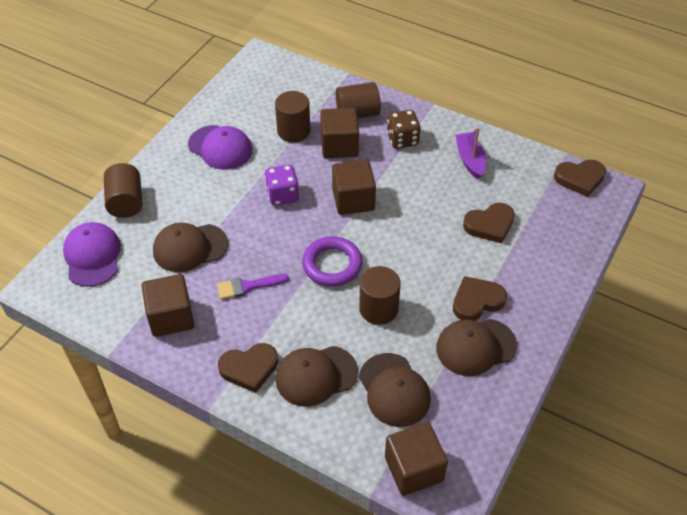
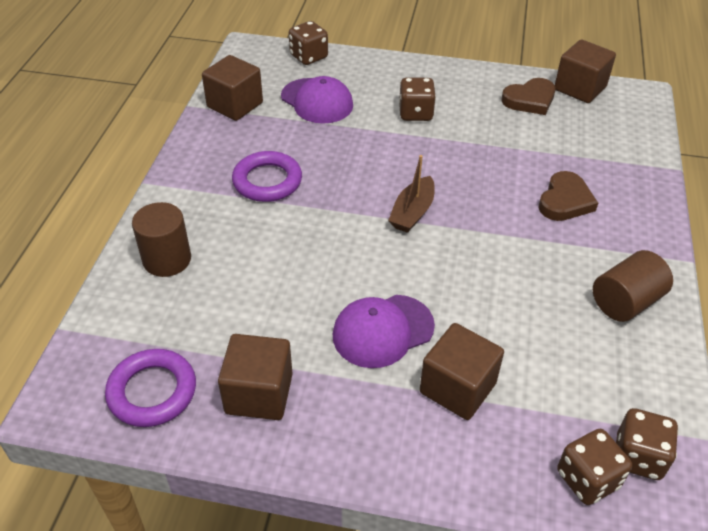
brown boat: 0 -> 1
brown cap: 4 -> 0
brown cylinder: 4 -> 2
brown dice: 1 -> 4
brown heart: 4 -> 2
purple boat: 1 -> 0
purple brush: 1 -> 0
purple dice: 1 -> 0
purple ring: 1 -> 2

